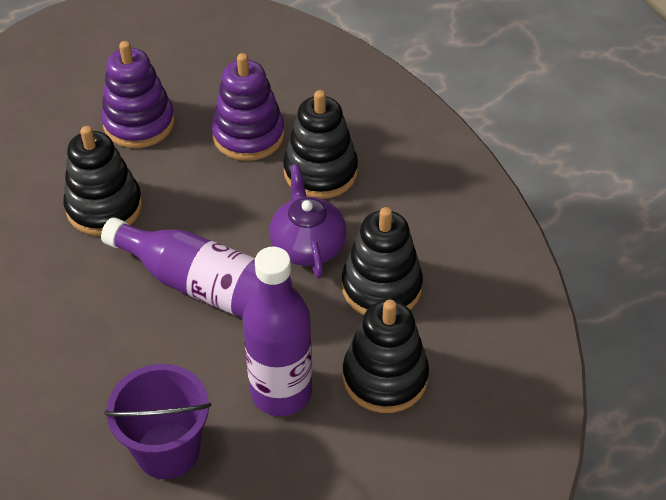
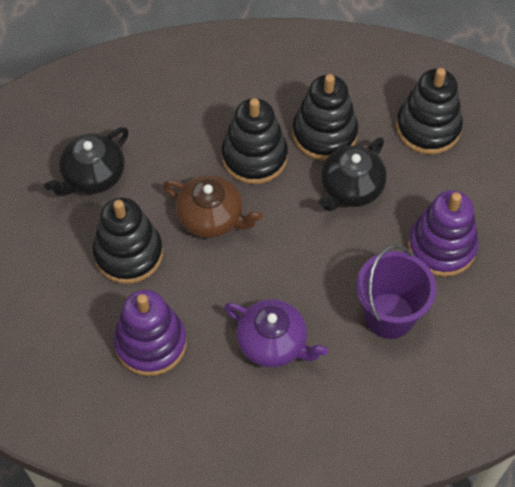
black teapot: 0 -> 2
brown teapot: 0 -> 1
purple bottle: 2 -> 0

